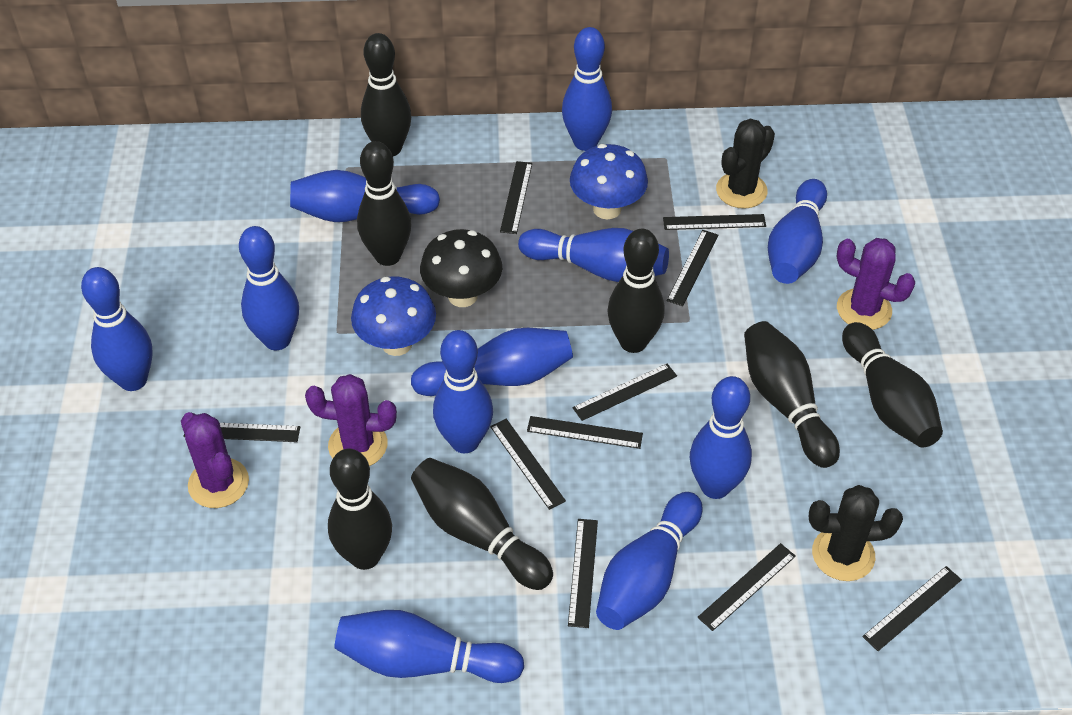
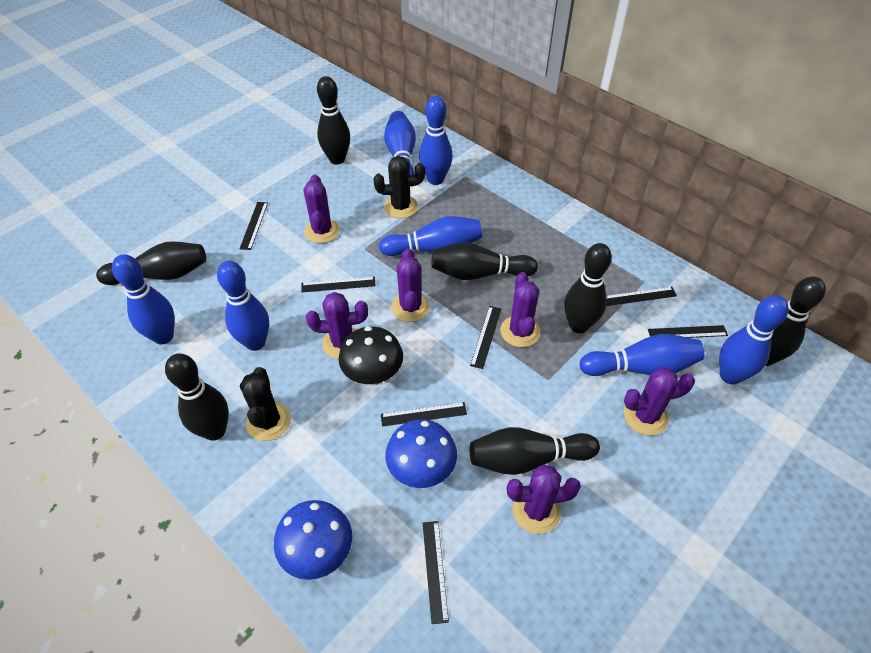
black ruler: 10 -> 7
blue bowling pin: 11 -> 7
purple cactus: 3 -> 6

